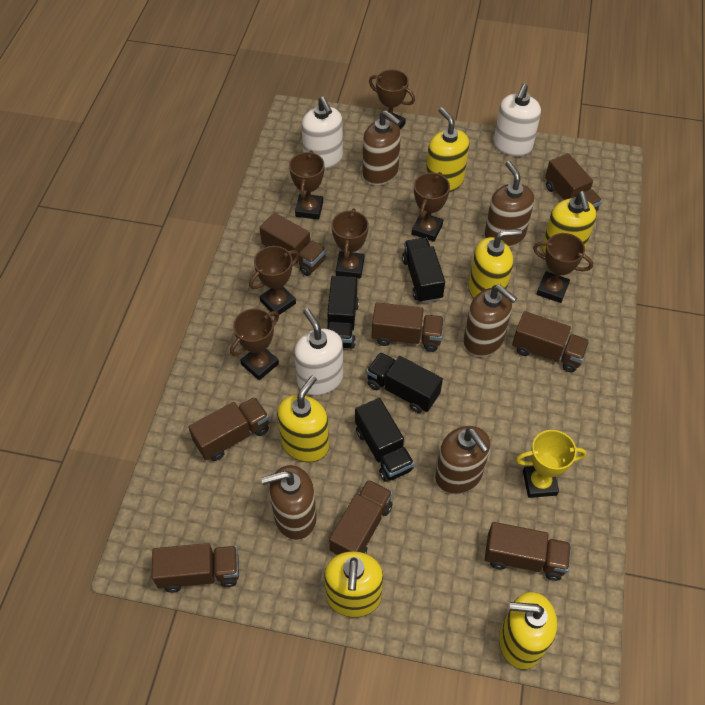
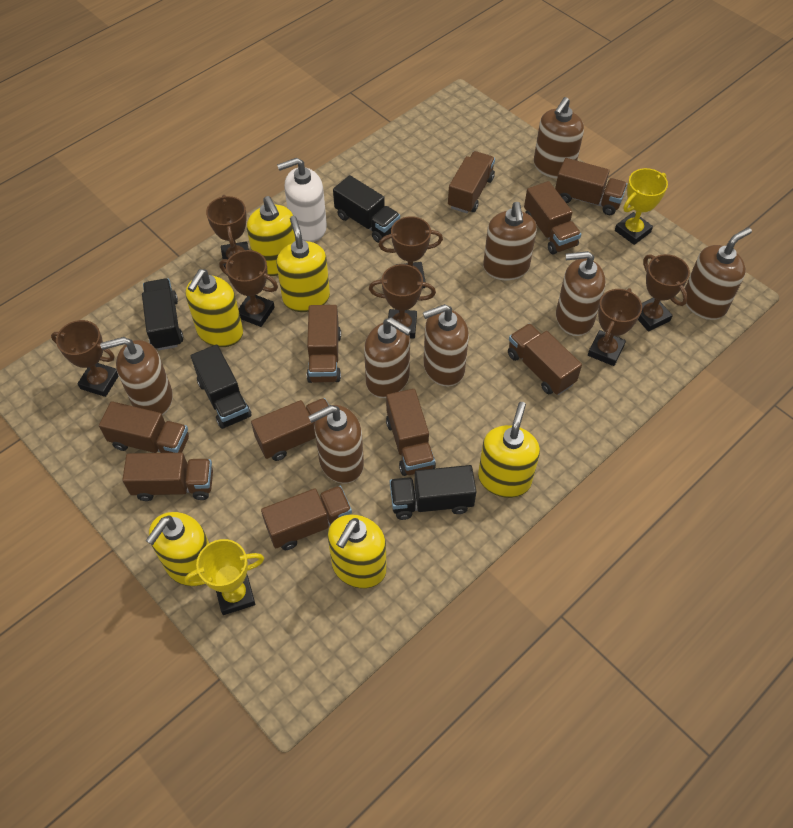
brown soap dispenser: 5 -> 8
brown truck: 8 -> 10
white soap dispenser: 3 -> 1
yellow trophy: 1 -> 2

